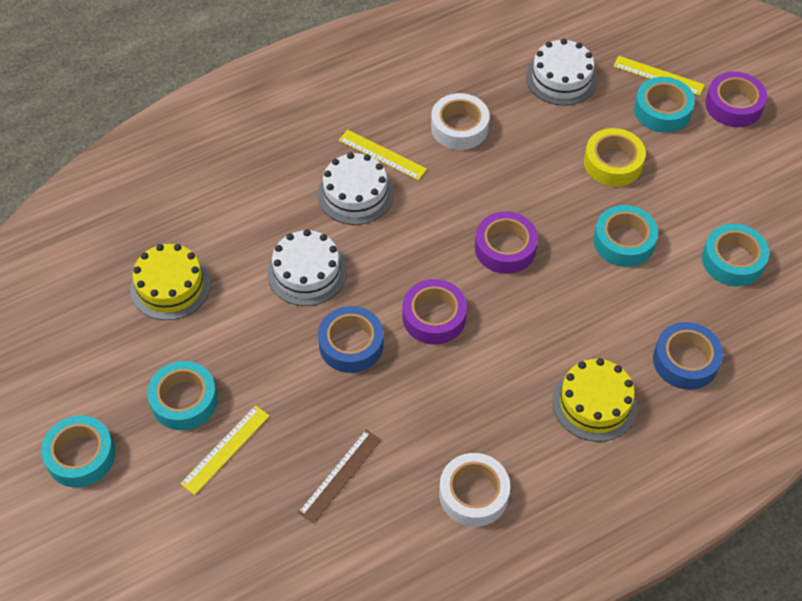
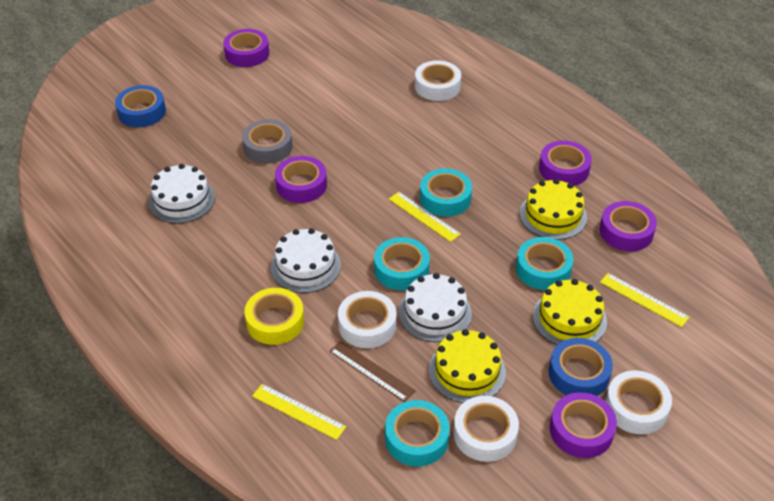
grey tape: 0 -> 1
purple tape: 3 -> 5
turquoise tape: 5 -> 4
white tape: 2 -> 4
yellow cake: 2 -> 3

